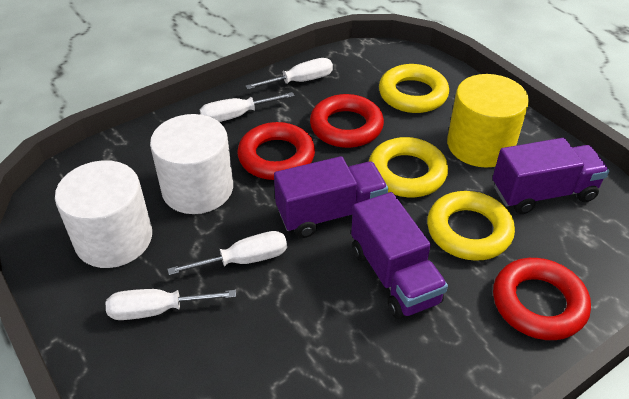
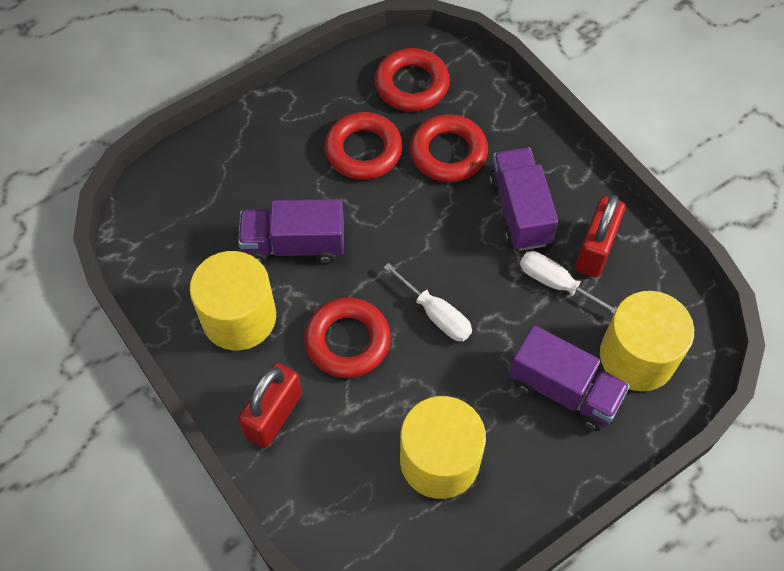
red padlock: 0 -> 2
red ring: 3 -> 4
white cylinder: 2 -> 0
white screwdriver: 4 -> 2
yellow cylinder: 1 -> 3
yellow ring: 3 -> 0

